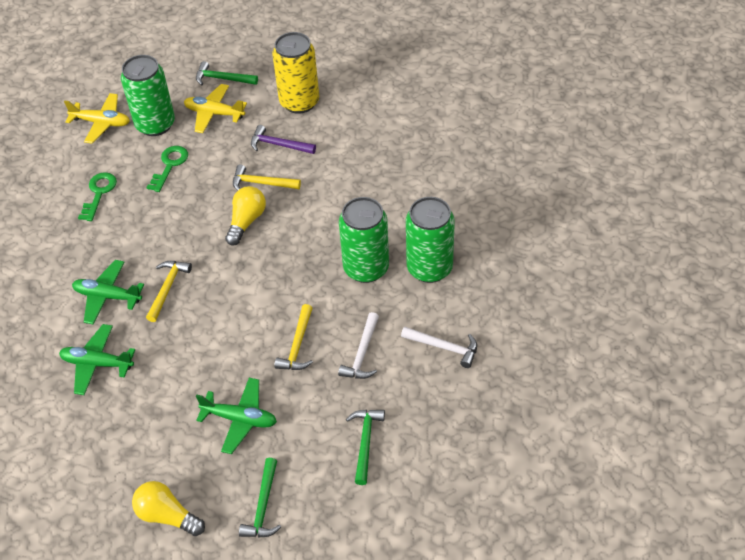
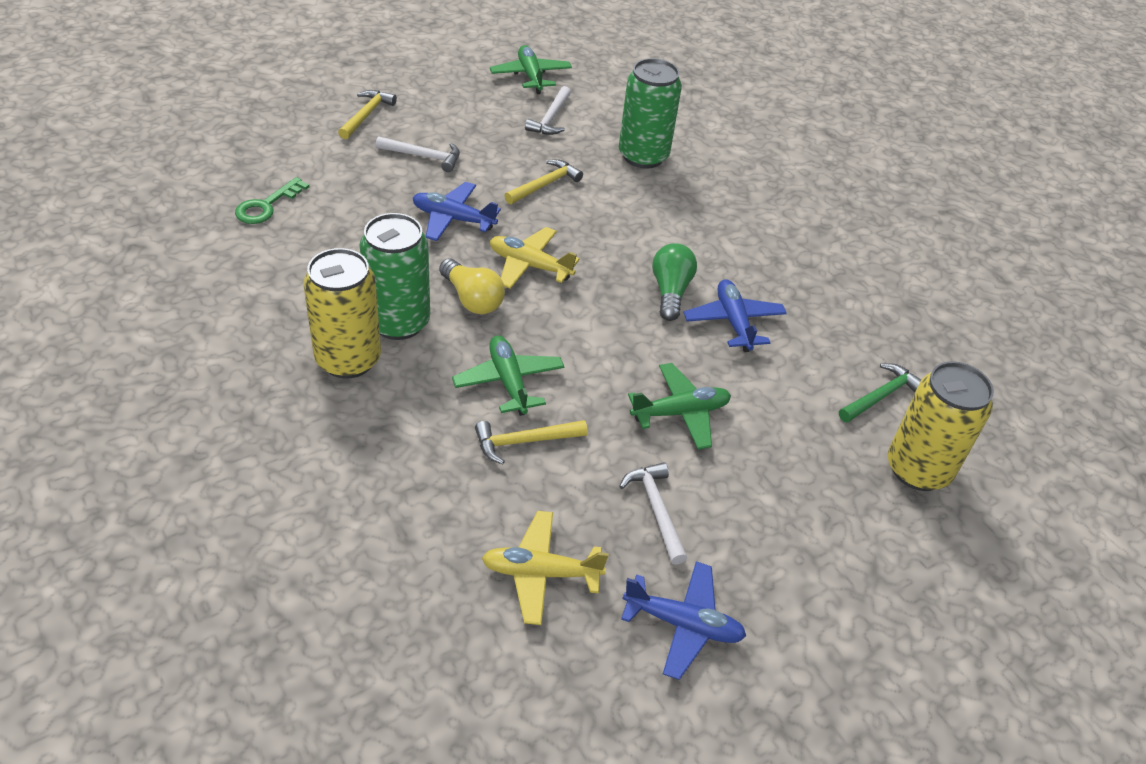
blue plane: 0 -> 3
green can: 3 -> 2
green hammer: 3 -> 1
green key: 2 -> 1
green light bulb: 0 -> 1
purple hammer: 1 -> 0
white hammer: 2 -> 3
yellow can: 1 -> 2
yellow light bulb: 2 -> 1

